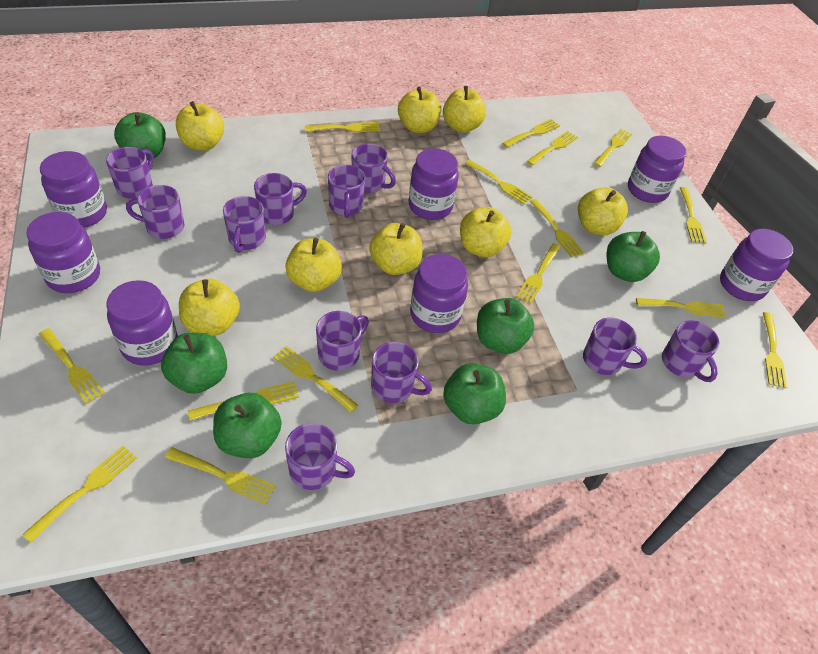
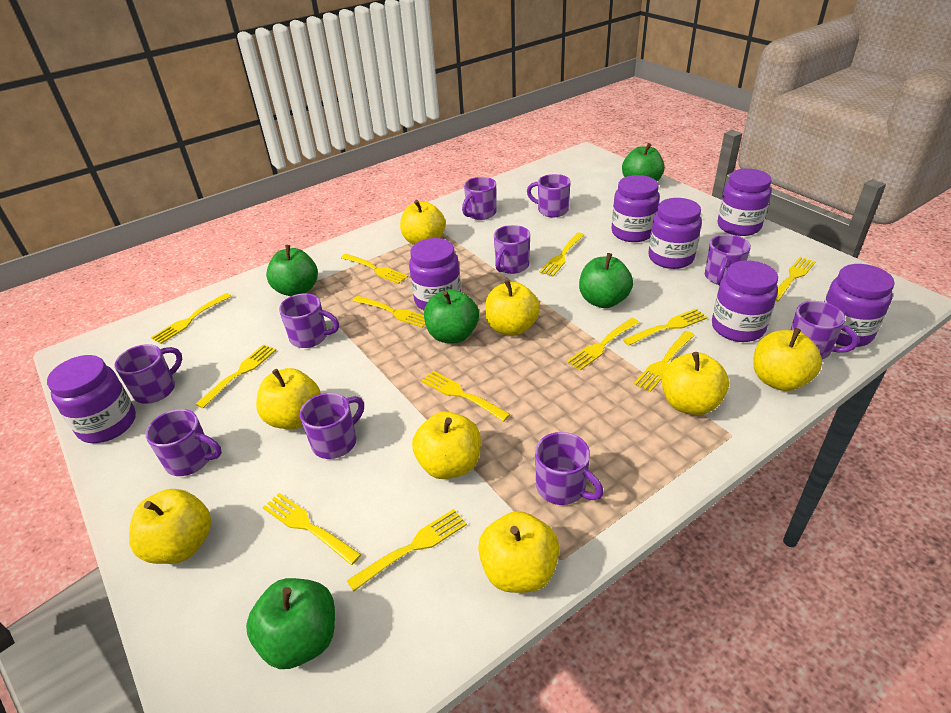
green apple: 6 -> 5
purple mug: 11 -> 10
yellow fork: 15 -> 12

